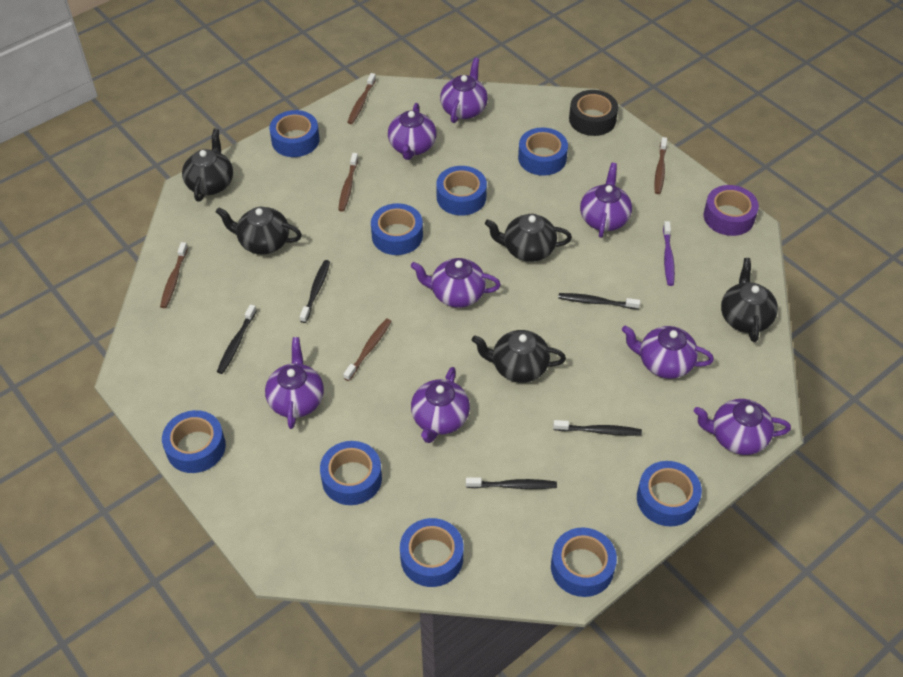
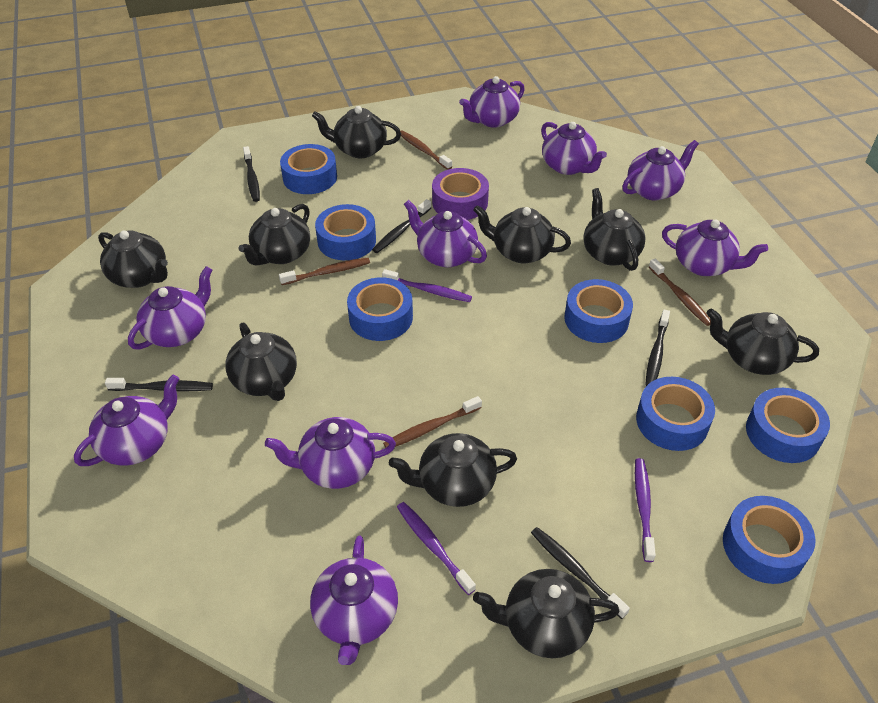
black tape: 1 -> 0
black teapot: 5 -> 9
blue tape: 9 -> 7
brown toothbrush: 5 -> 4
purple teapot: 8 -> 9
purple toothbrush: 1 -> 3

